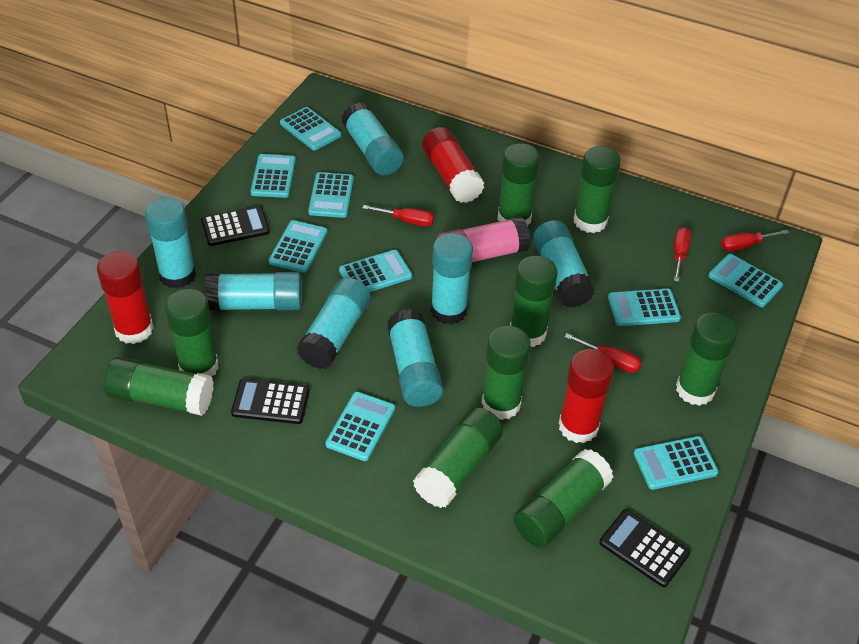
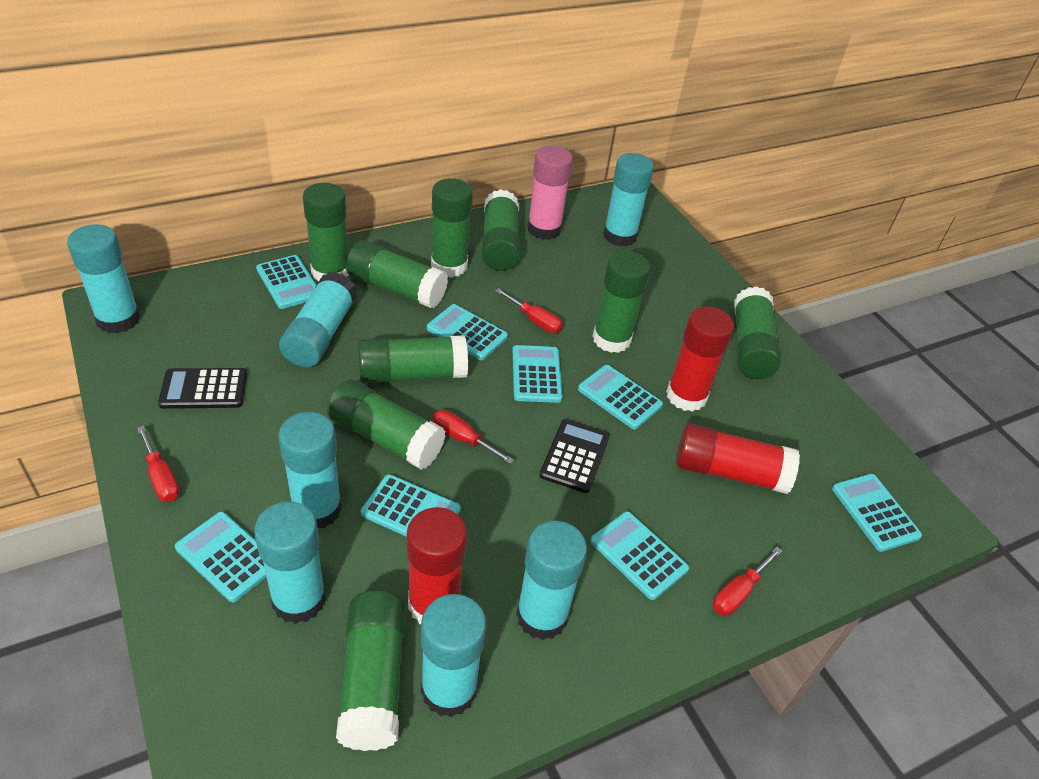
black calculator: 3 -> 2
turquoise calculator: 9 -> 8

